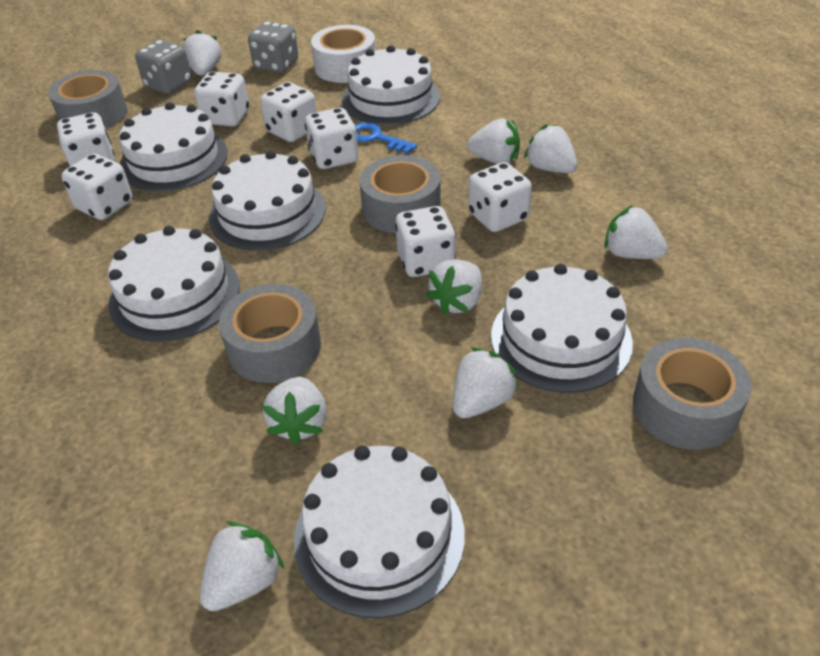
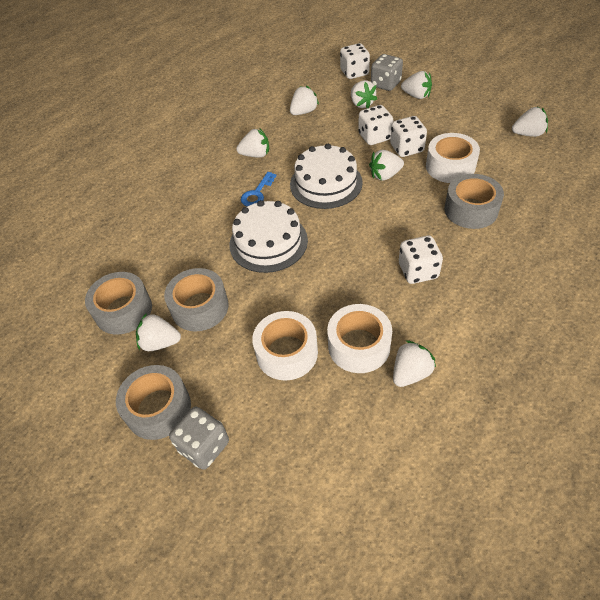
white cake: 6 -> 2
white dice: 7 -> 4
white tape: 1 -> 3

